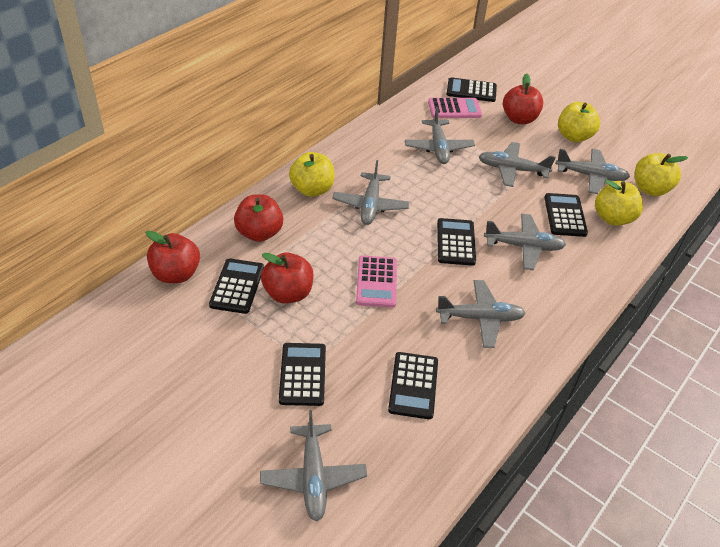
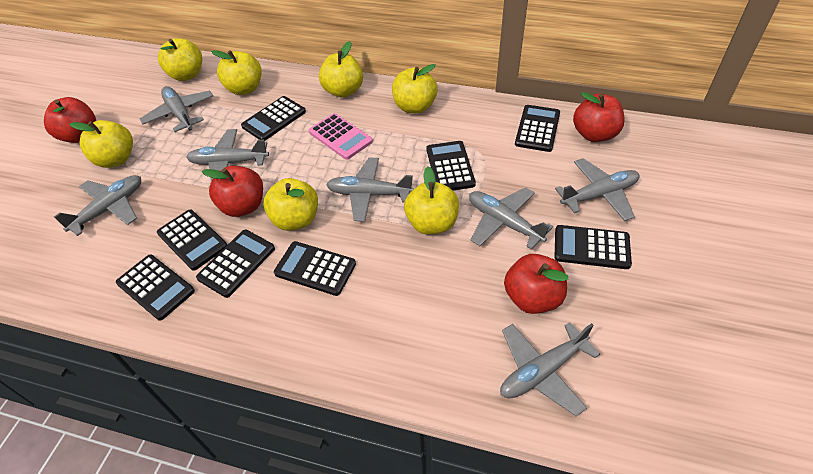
black calculator: 6 -> 8
pink calculator: 2 -> 1
yellow apple: 4 -> 7

